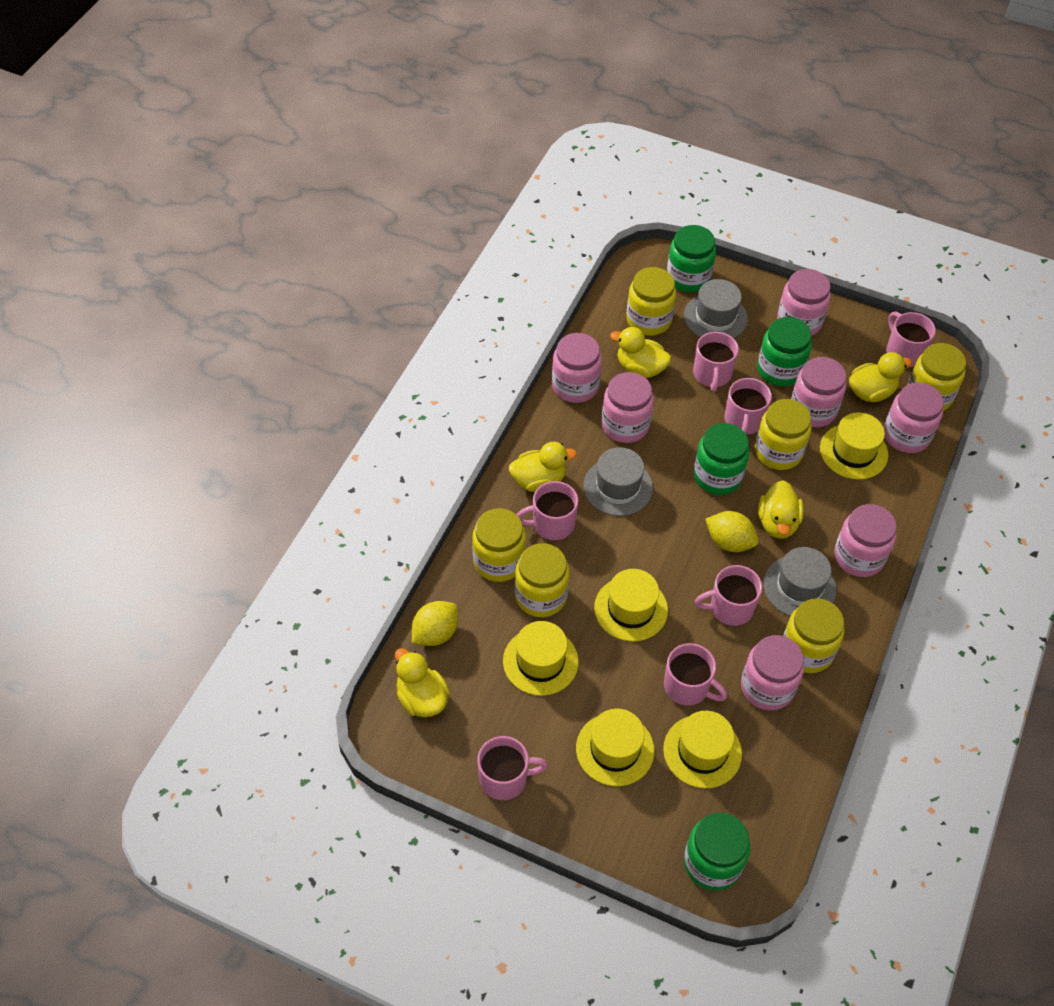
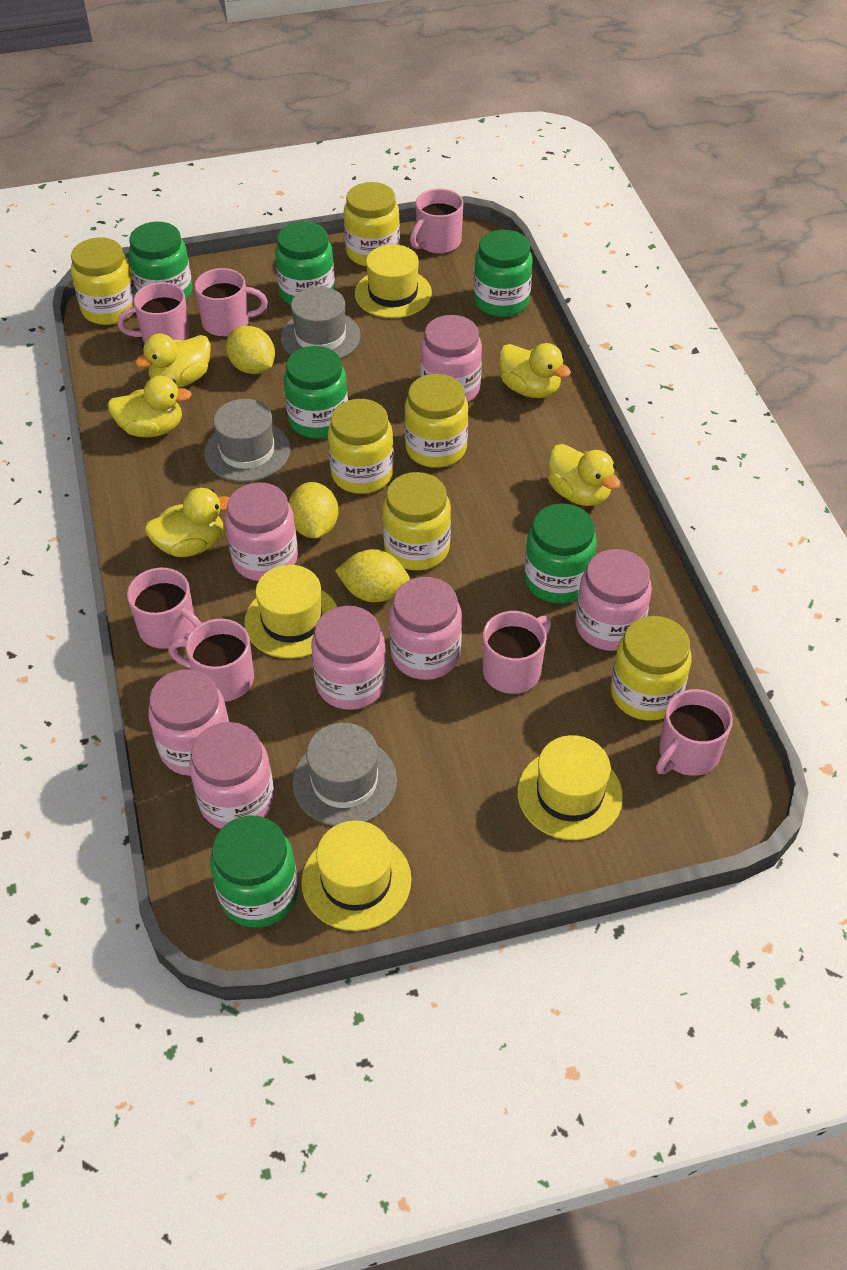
green jar: 4 -> 6
yellow hat: 5 -> 4
yellow lemon: 2 -> 3

